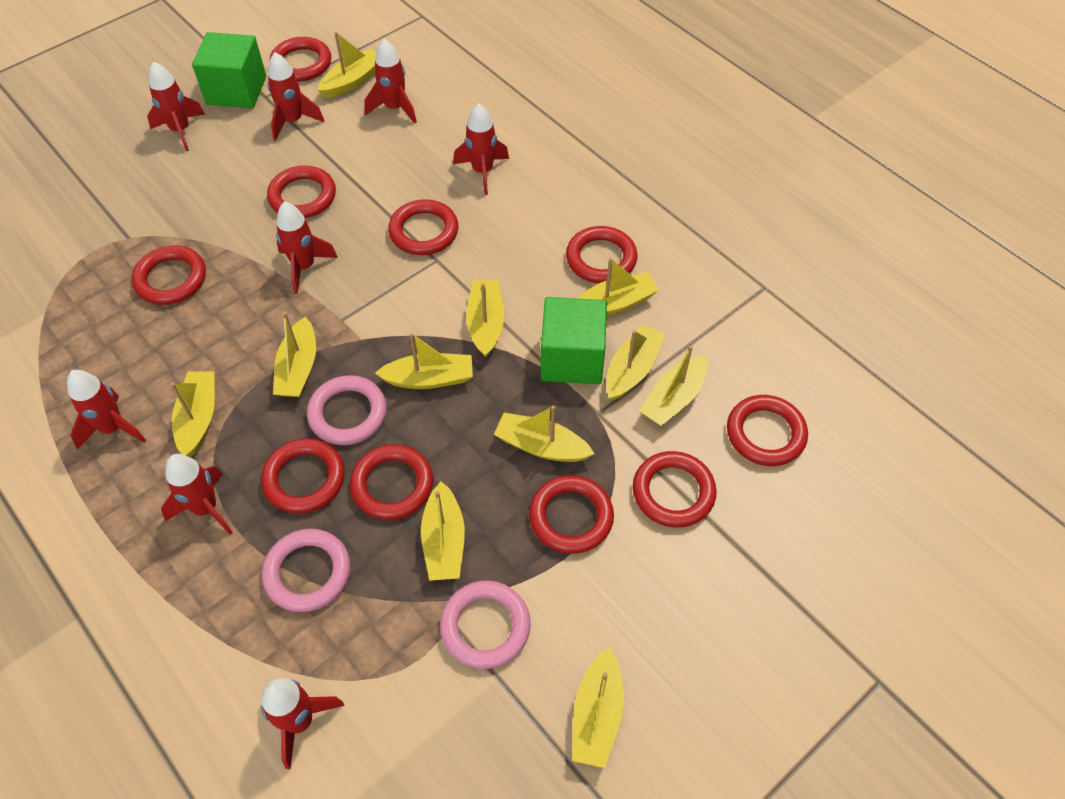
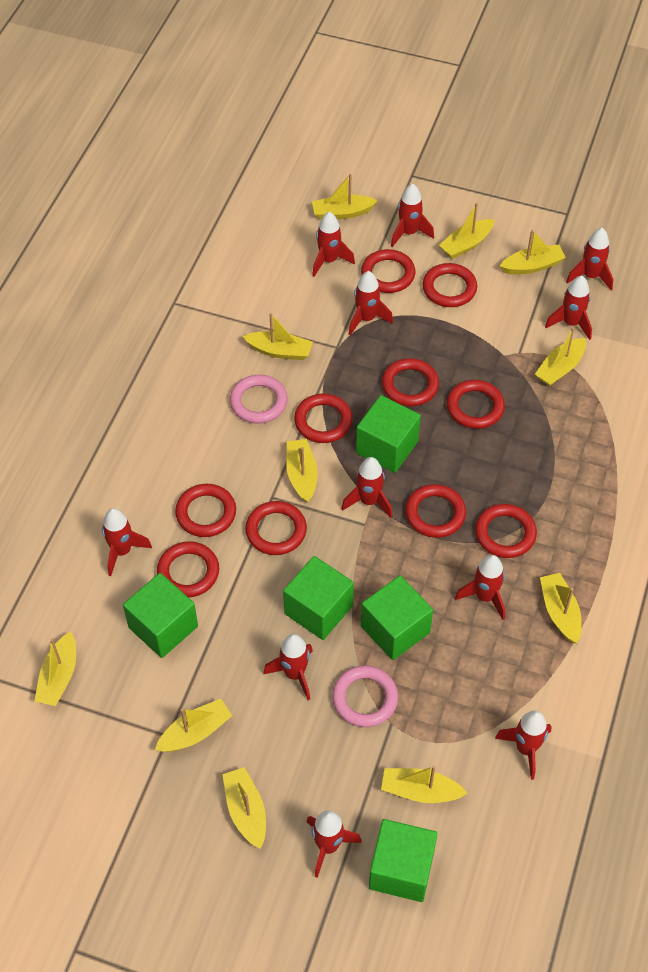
green cube: 2 -> 5
pink ring: 3 -> 2
red rocket: 8 -> 11

